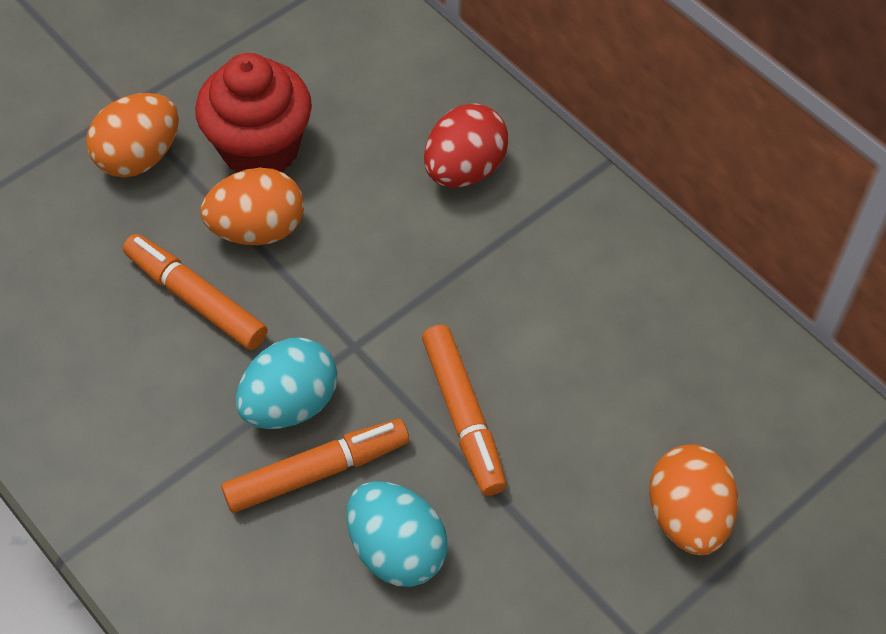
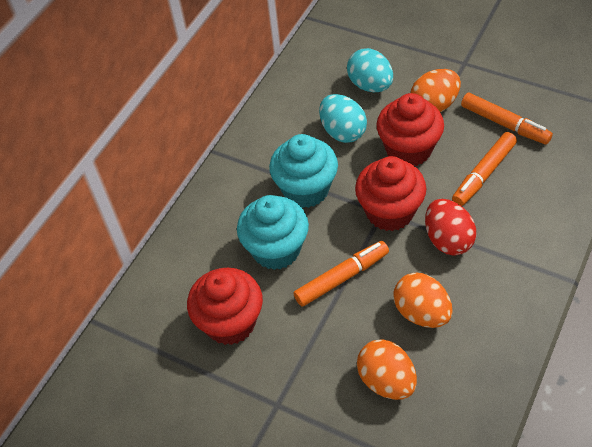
red cupcake: 1 -> 3
turquoise cupcake: 0 -> 2

